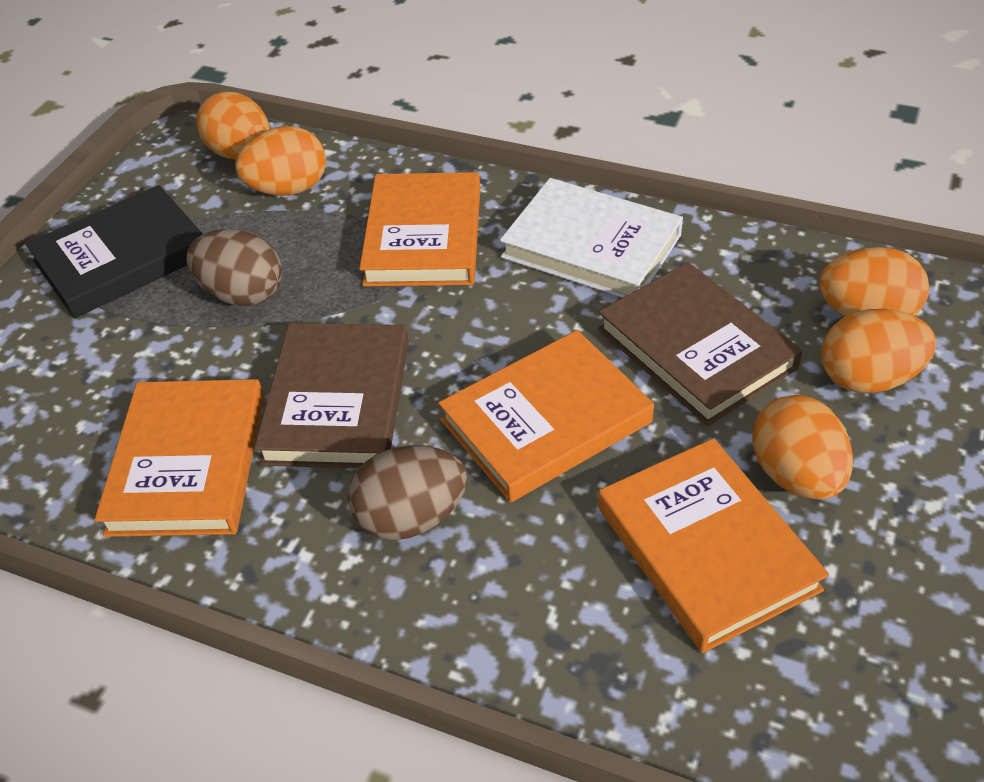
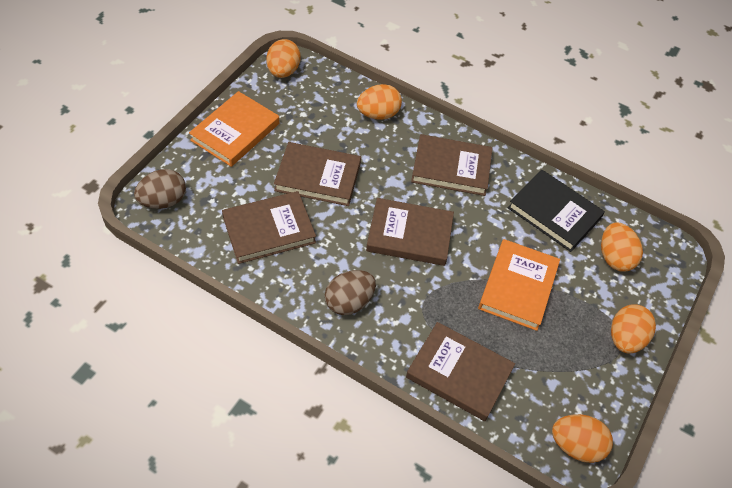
brown book: 2 -> 5
orange book: 4 -> 2
white book: 1 -> 0

